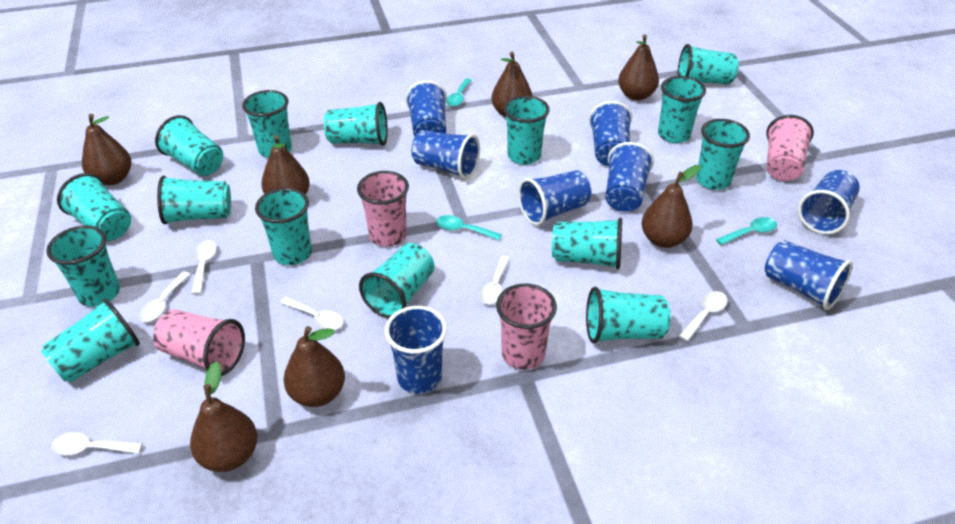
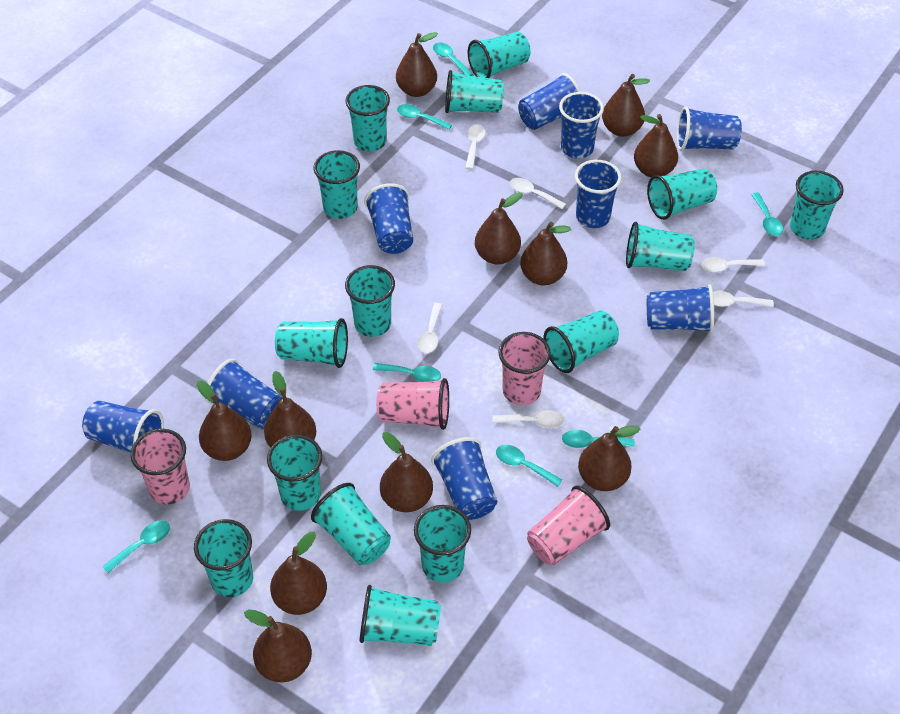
blue cup: 8 -> 9
brown pear: 7 -> 11
turquoise spoon: 3 -> 7

